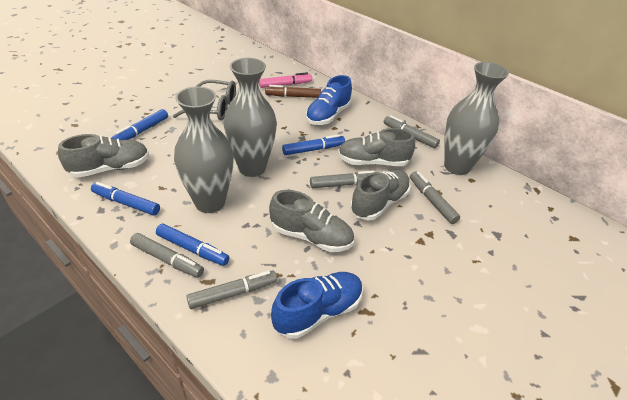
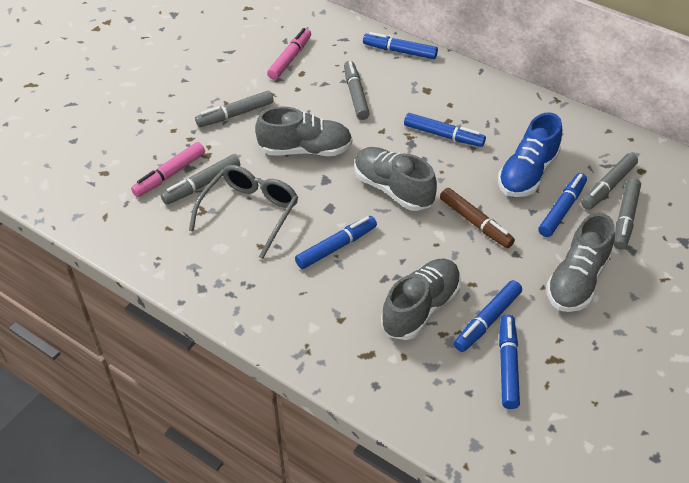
blue marker: 4 -> 6
blue shoe: 2 -> 1
grey vase: 3 -> 0
pink marker: 1 -> 2

